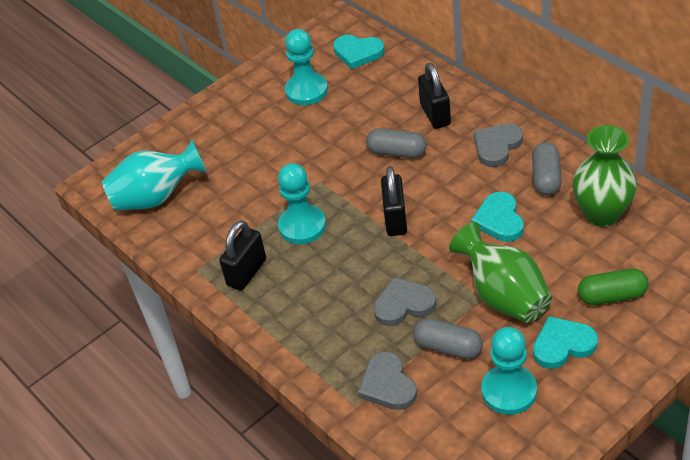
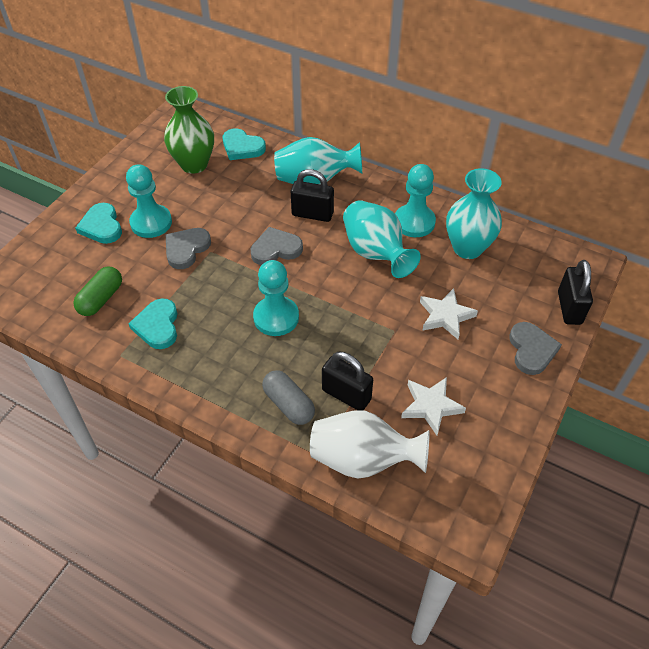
green vase: 2 -> 1
grey capsule: 3 -> 1
turquoise vase: 1 -> 3
white star: 0 -> 2
white vase: 0 -> 1

